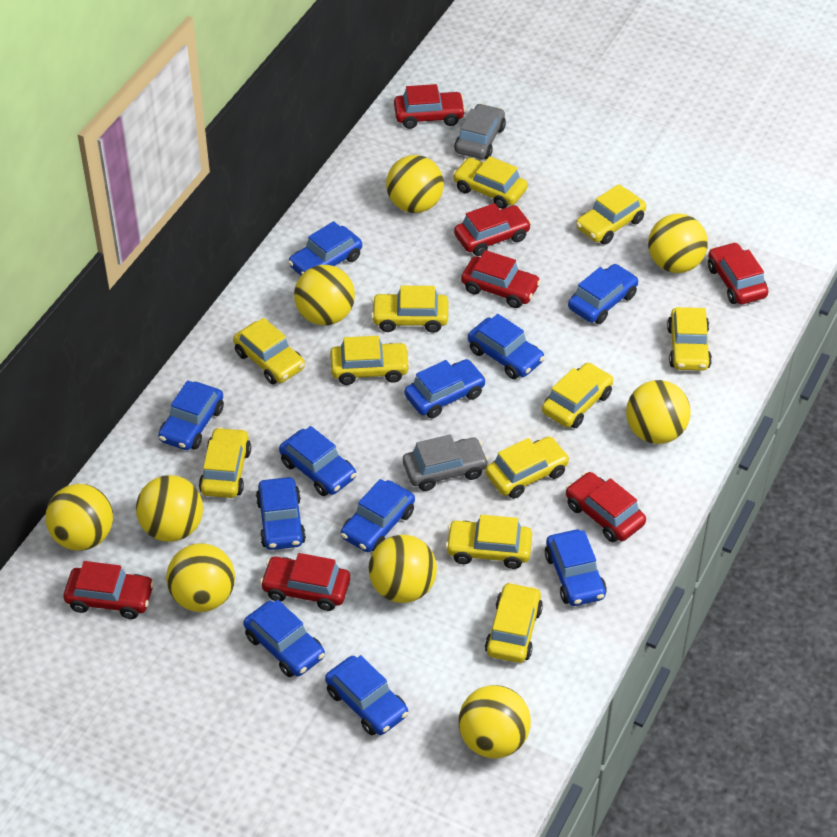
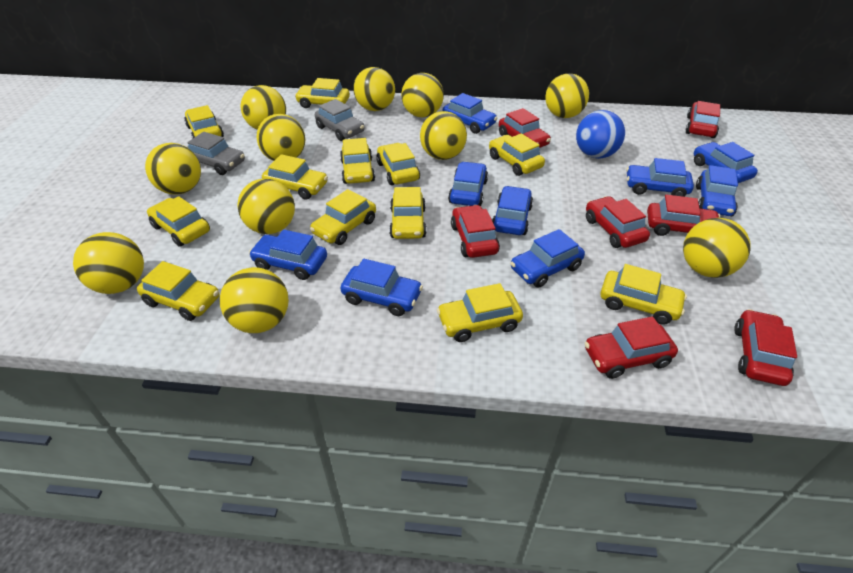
blue ball: 0 -> 1
blue car: 11 -> 9
yellow ball: 9 -> 11
yellow car: 11 -> 12

